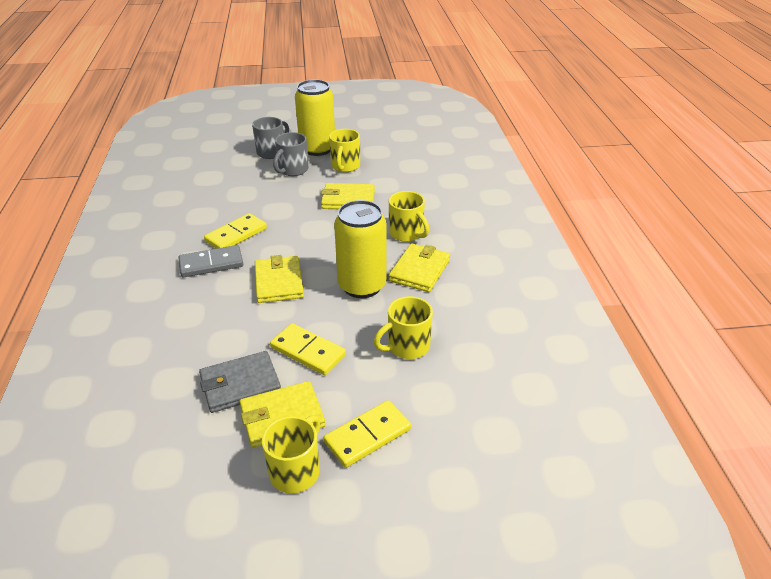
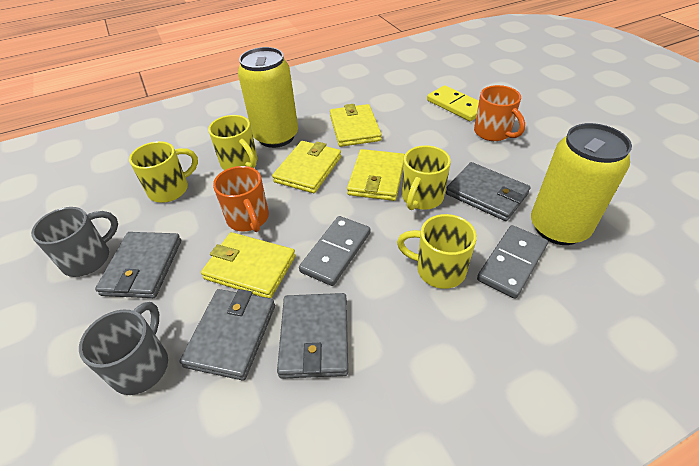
grey domino: 1 -> 2
grey wallet: 1 -> 4
orange mug: 0 -> 2
yellow domino: 3 -> 1

